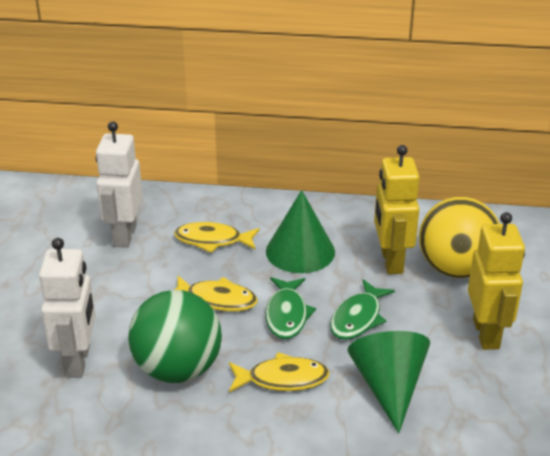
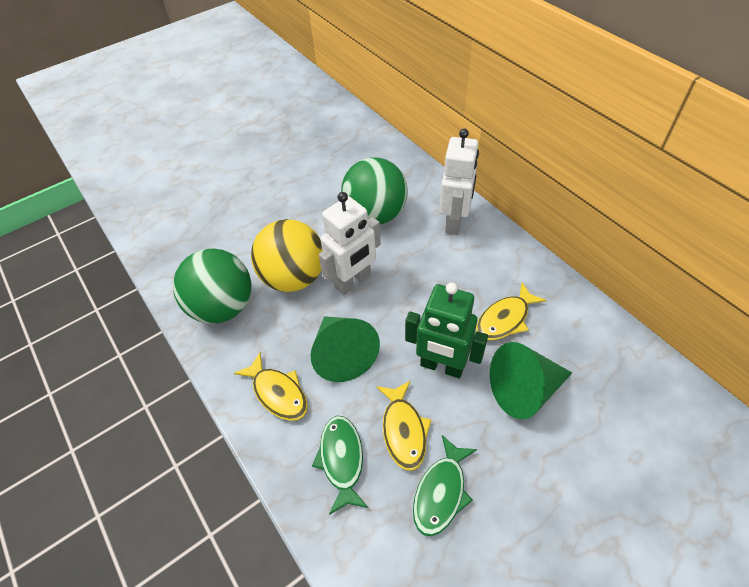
green ball: 1 -> 2
green robot: 0 -> 1
yellow robot: 2 -> 0

